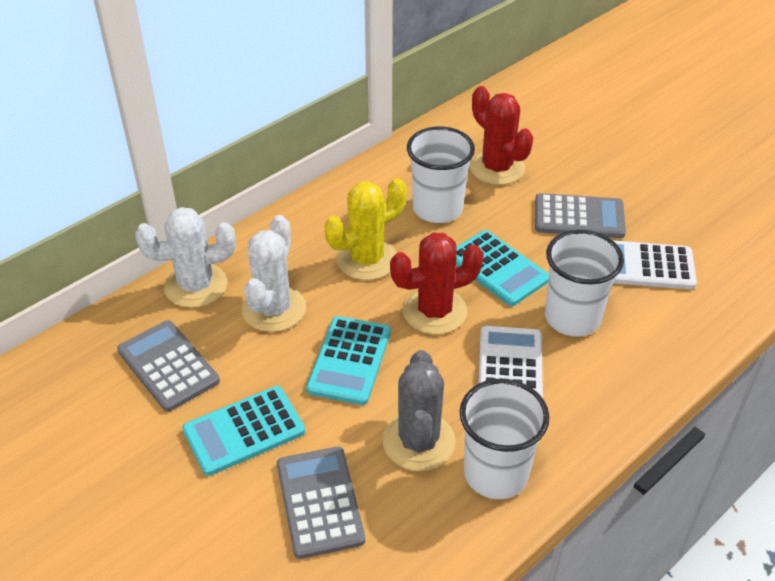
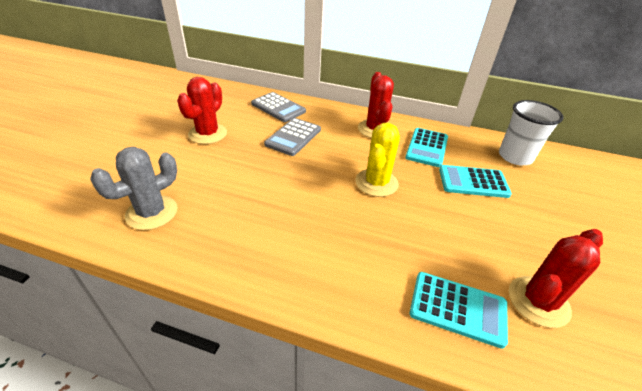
grey calculator: 3 -> 2
red cactus: 2 -> 3
white cactus: 2 -> 0
white calculator: 2 -> 0
white cup: 3 -> 1

